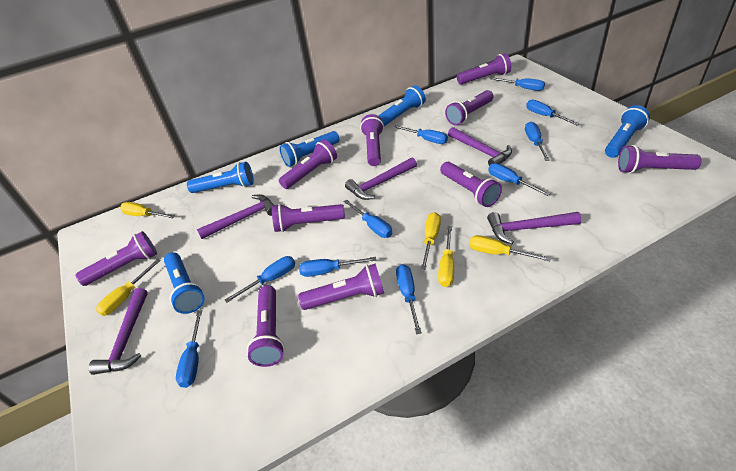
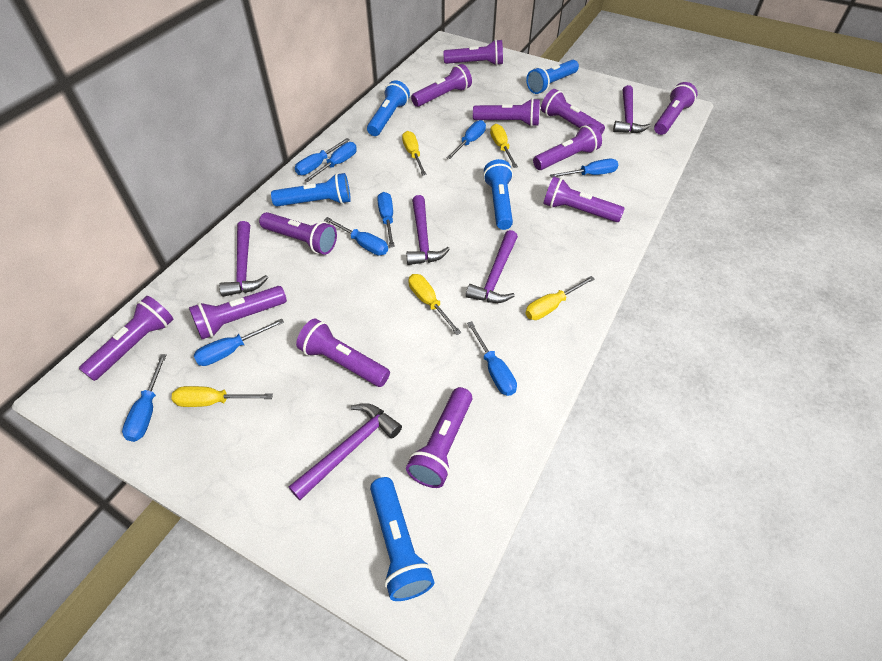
blue screwdriver: 10 -> 9
purple flashlight: 10 -> 12

